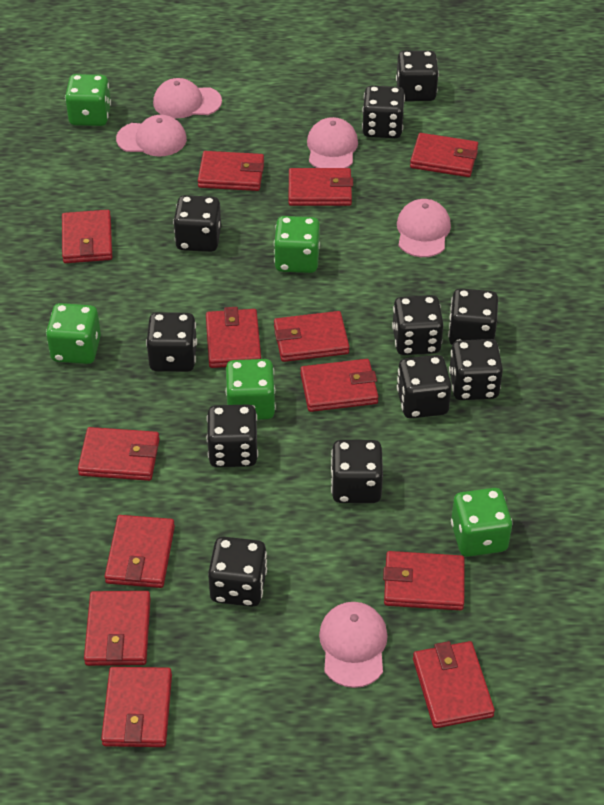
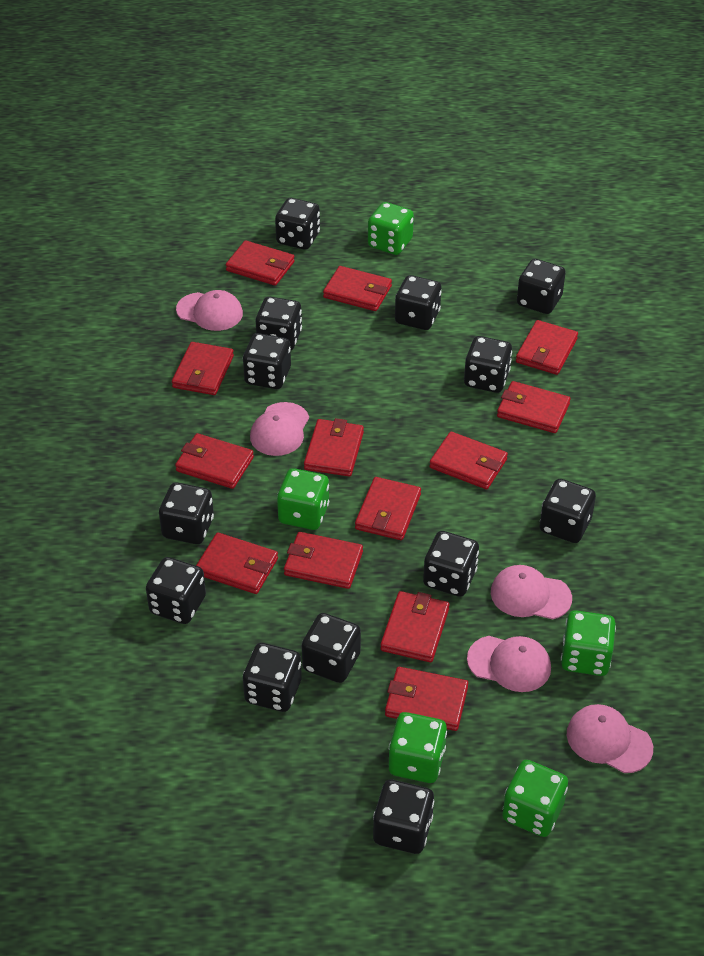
black dice: 11 -> 13

